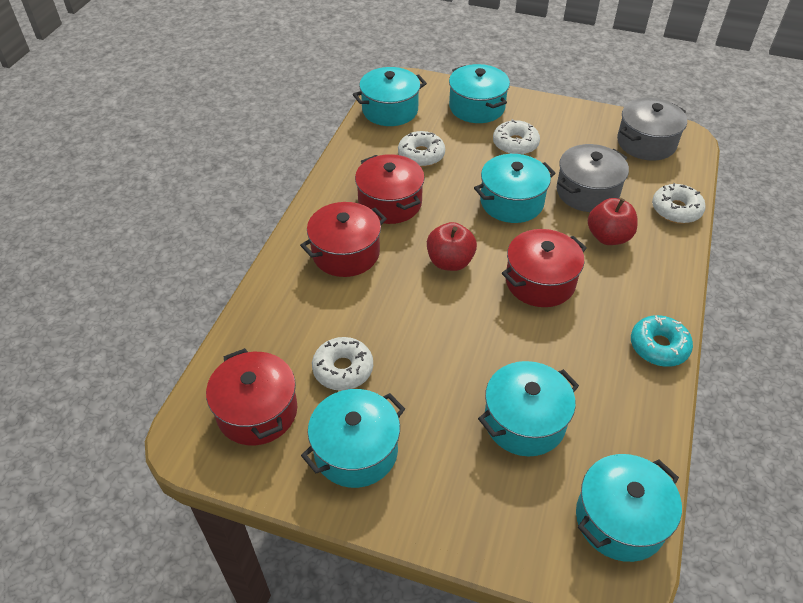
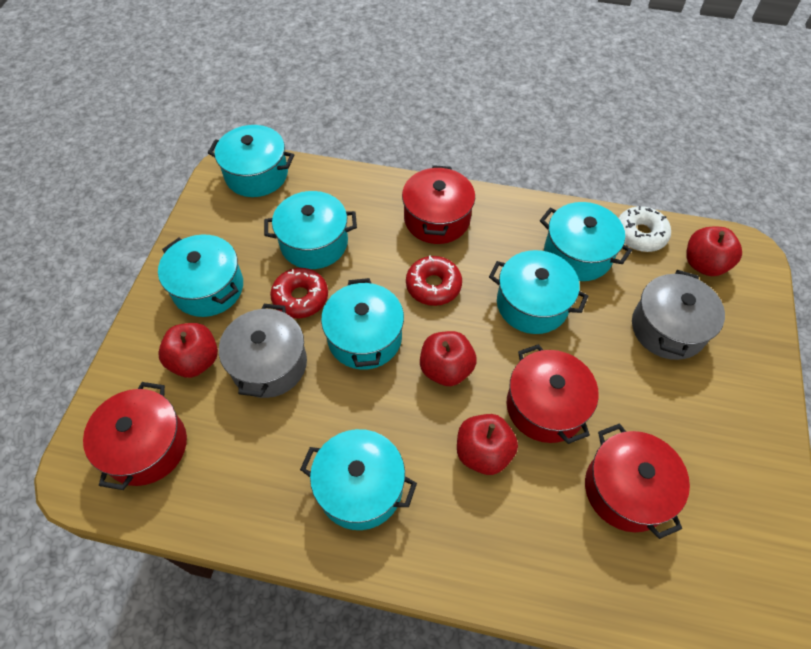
red apple: 2 -> 4
red donut: 0 -> 2
turquoise donut: 1 -> 0
turquoise pot: 6 -> 7
white donut: 4 -> 1

